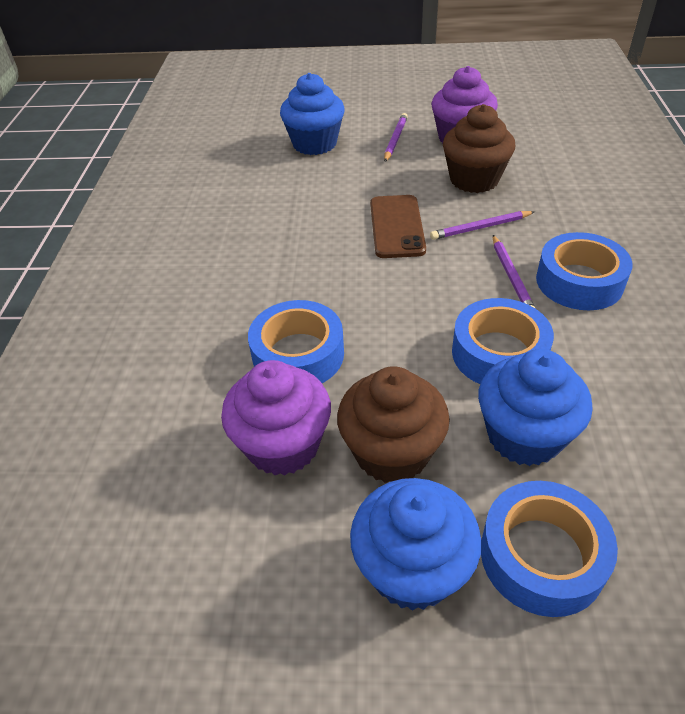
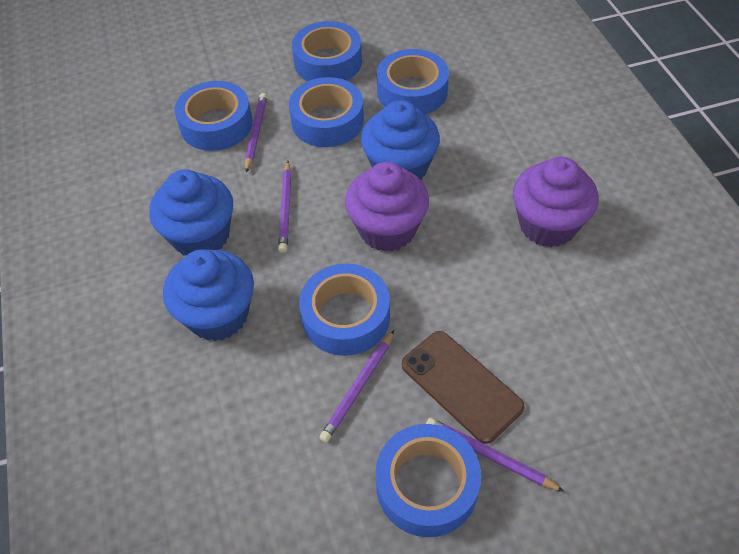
blue tape: 4 -> 6
brown cupcake: 2 -> 0
purple pencil: 3 -> 4

